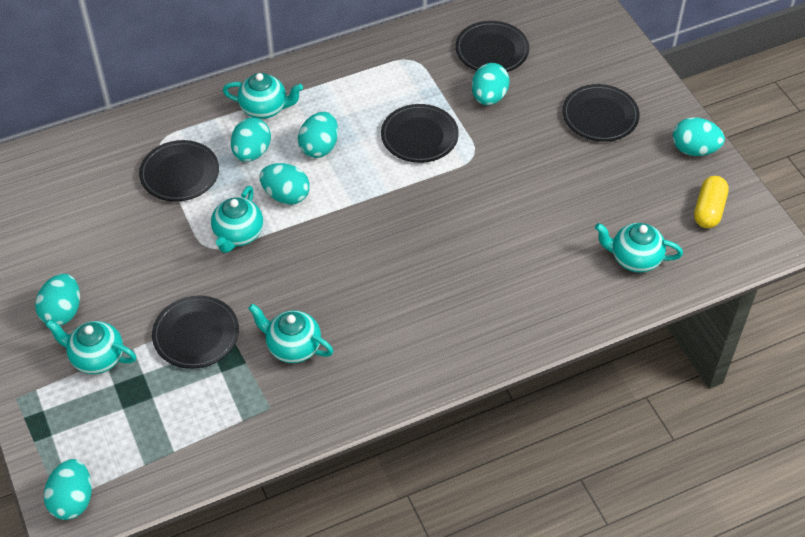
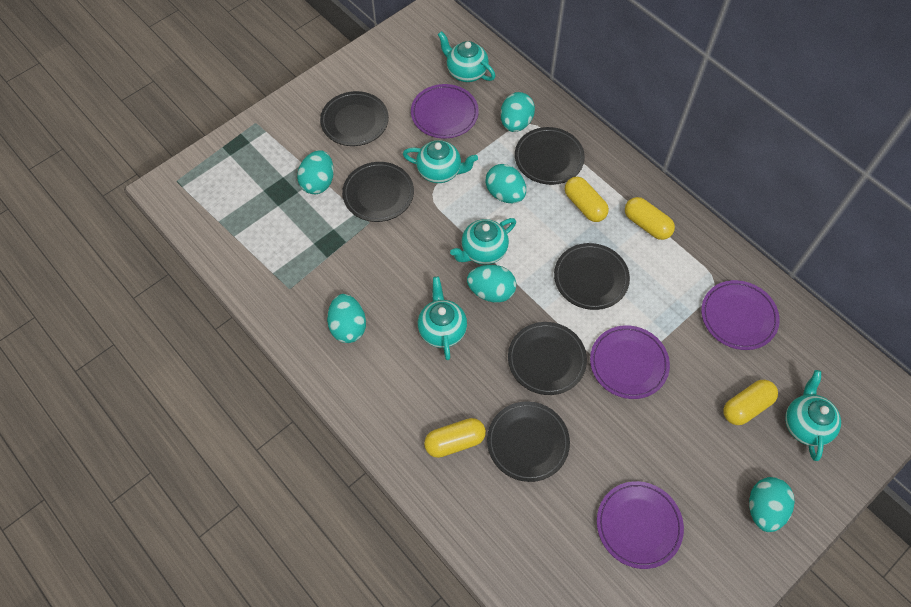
black plate: 5 -> 6
purple plate: 0 -> 4
turquoise egg: 7 -> 6
yellow capsule: 1 -> 4

